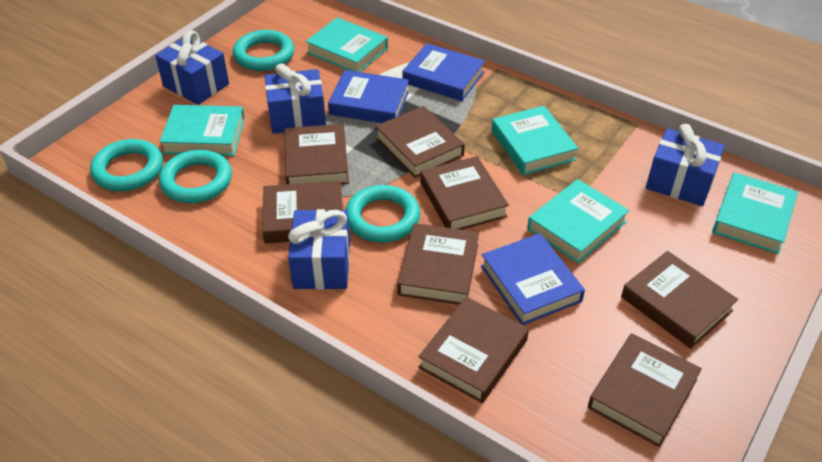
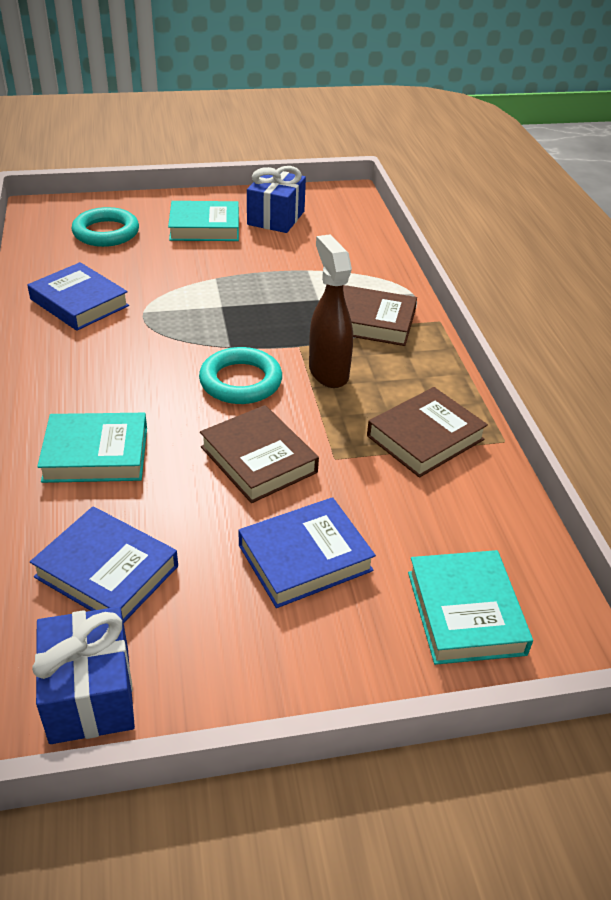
blue gift: 4 -> 2
brown book: 8 -> 3
brown spray bottle: 0 -> 1
turquoise book: 5 -> 3
turquoise ring: 4 -> 2

